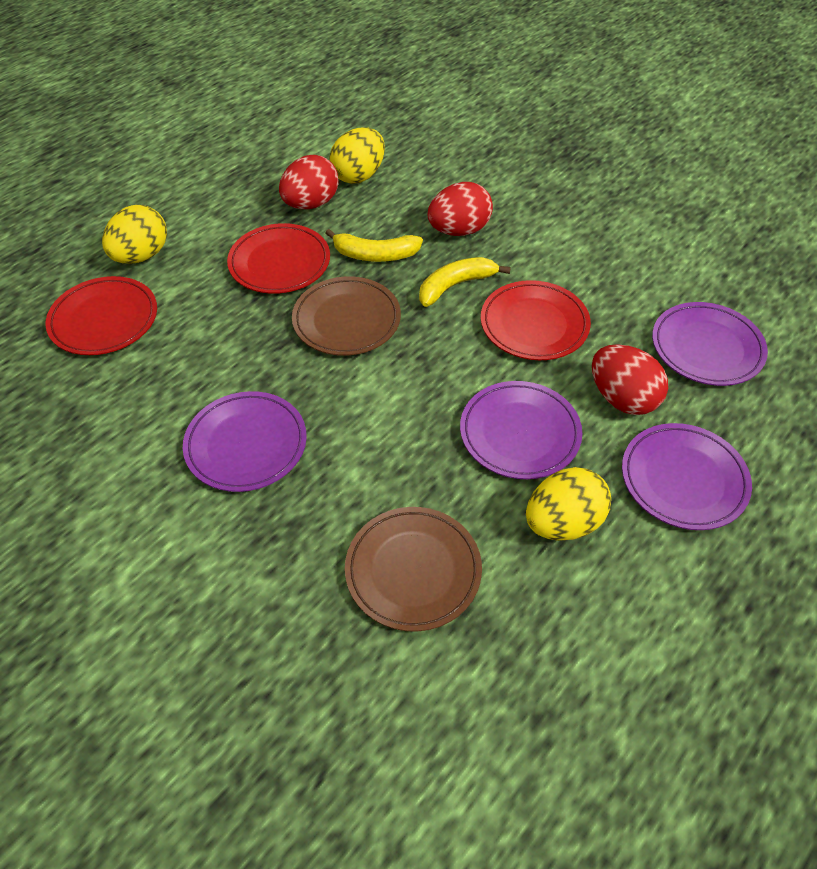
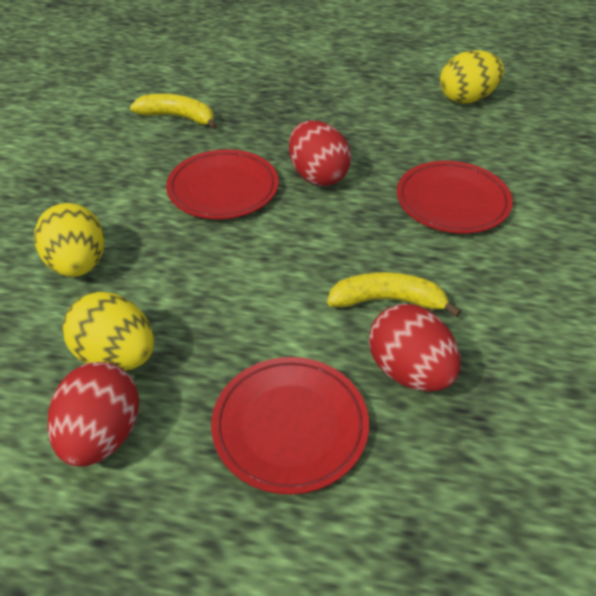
brown plate: 2 -> 0
purple plate: 4 -> 0

